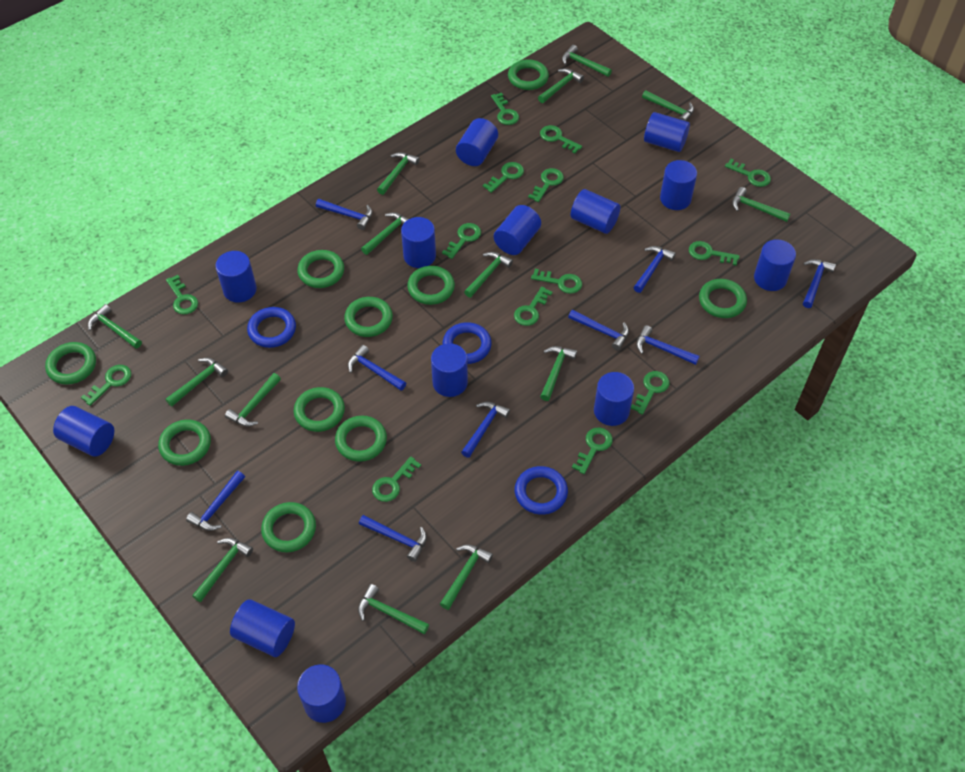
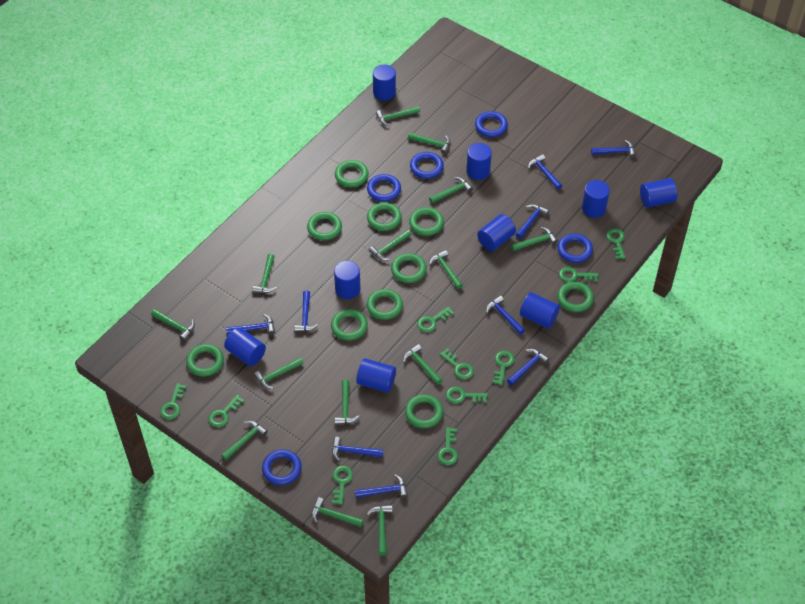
blue cylinder: 13 -> 9
blue ring: 3 -> 5
green key: 14 -> 10

